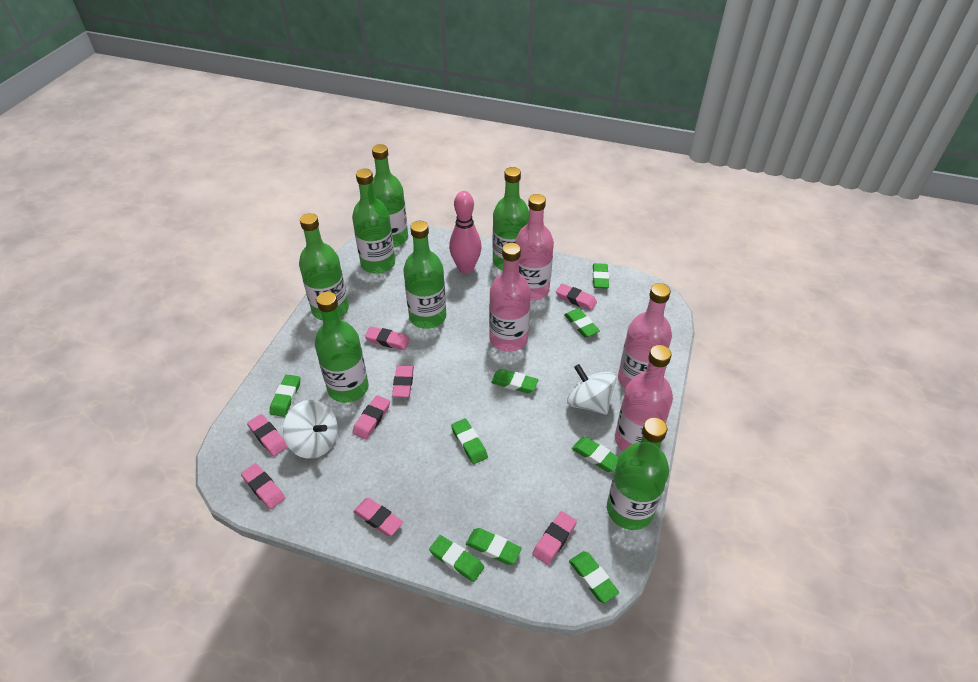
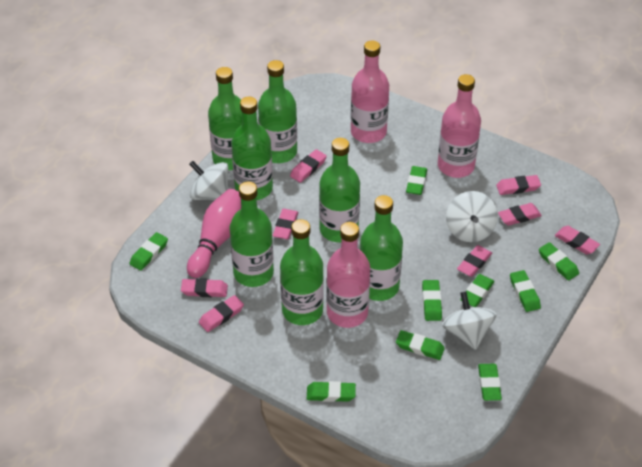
pink bottle: 4 -> 3
white spinning top: 2 -> 3

